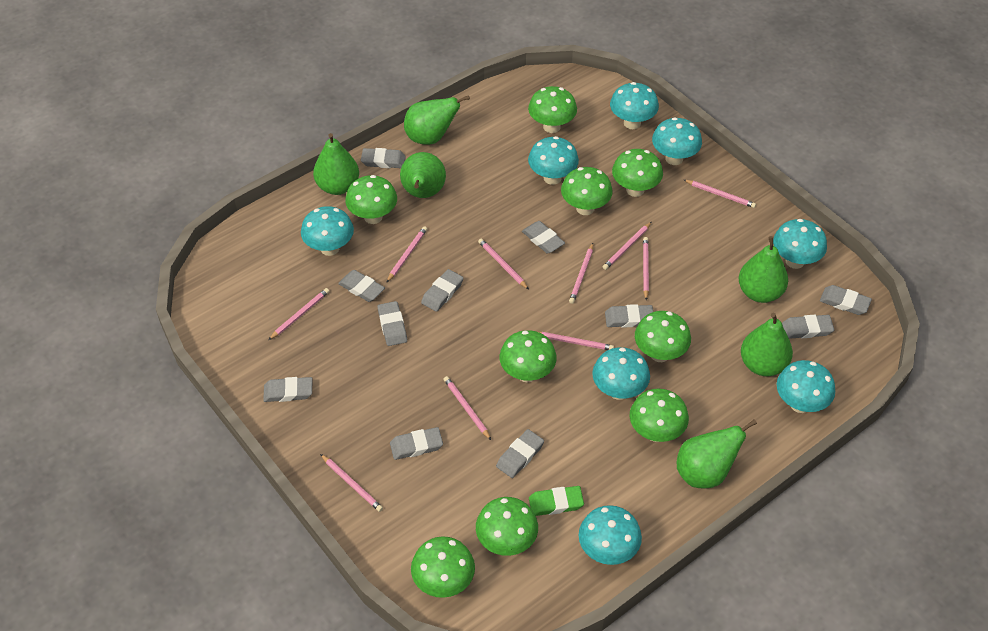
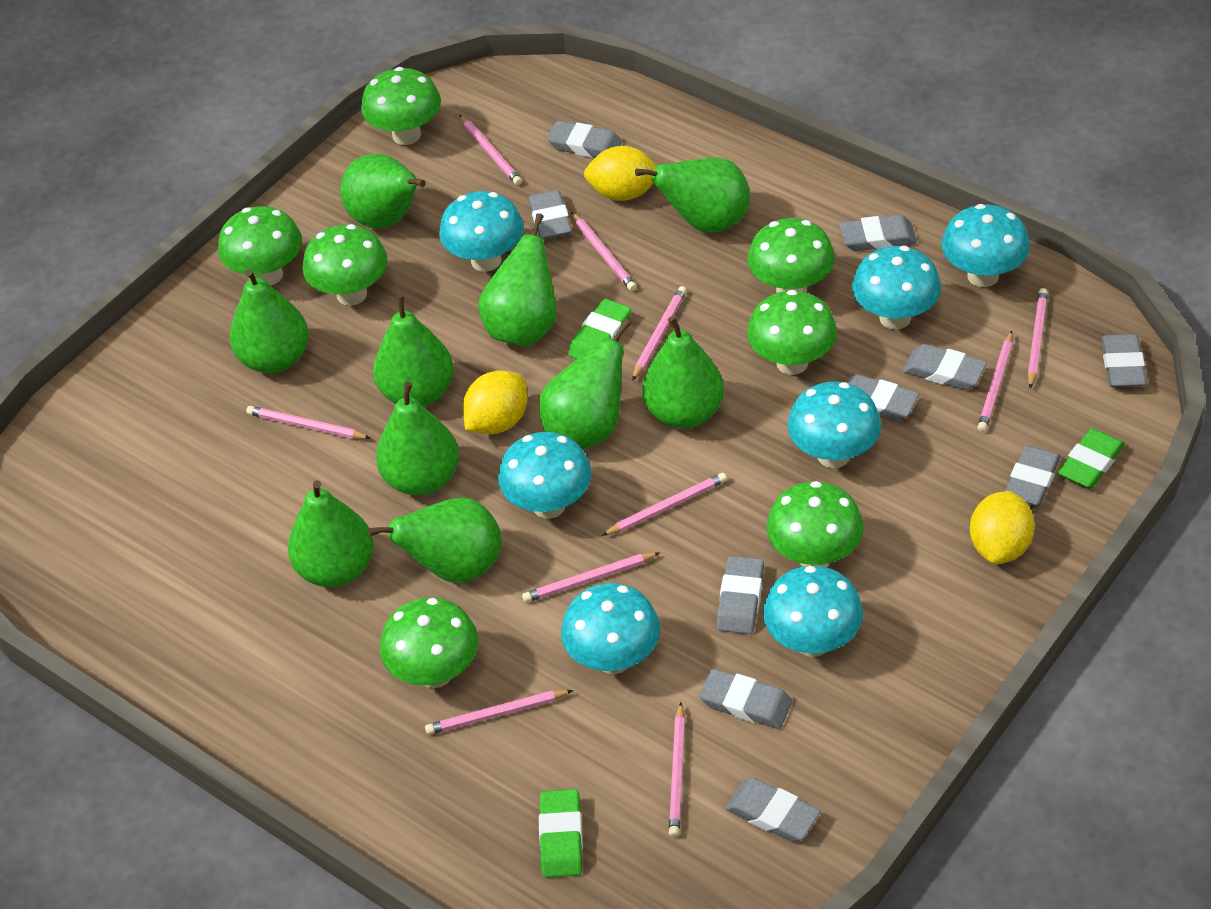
green eraser: 1 -> 3
green mushroom: 9 -> 7
green pear: 6 -> 10
grey eraser: 11 -> 10
turquoise mushroom: 8 -> 7
yellow lemon: 0 -> 3

